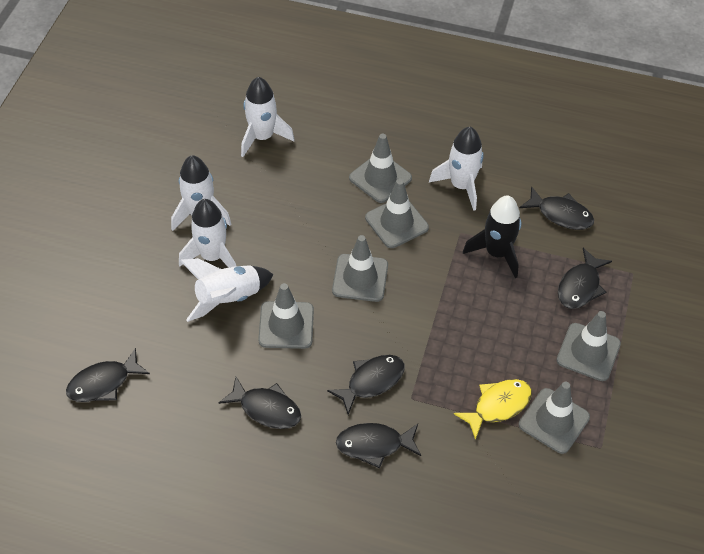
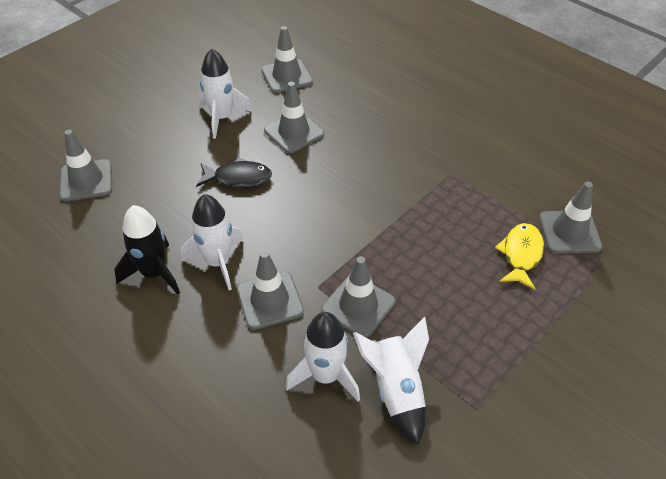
black fish: 6 -> 1
white rocket: 5 -> 4

